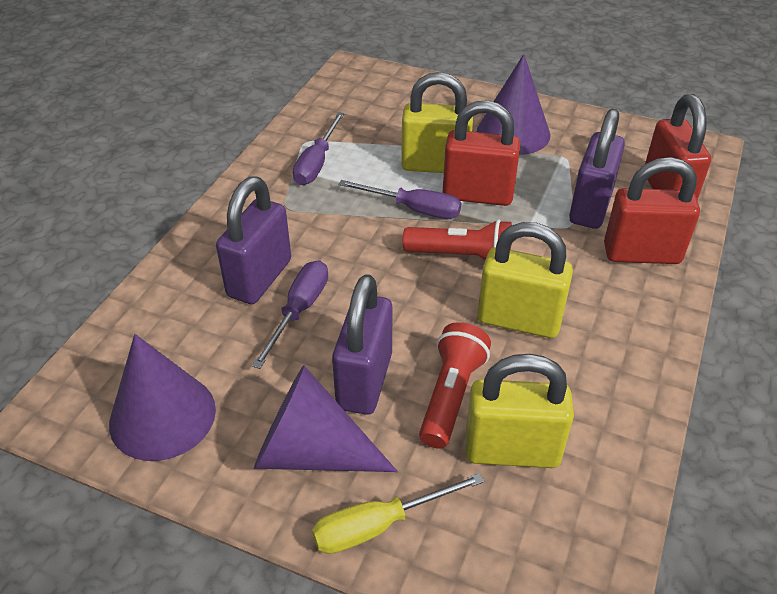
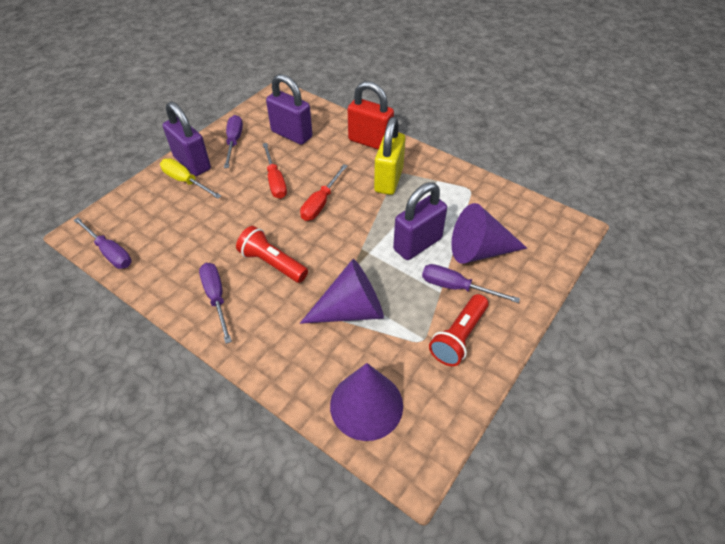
purple screwdriver: 3 -> 4
red padlock: 3 -> 1
red screwdriver: 0 -> 2
yellow padlock: 3 -> 1

